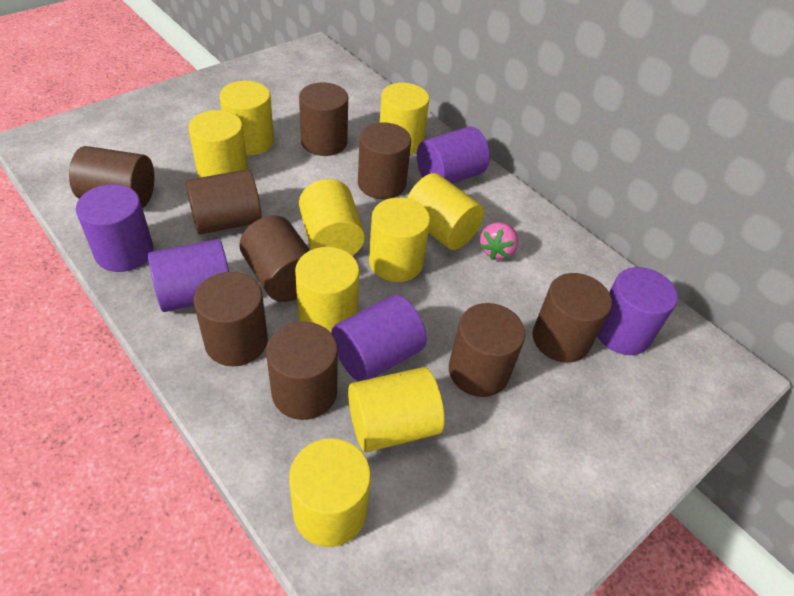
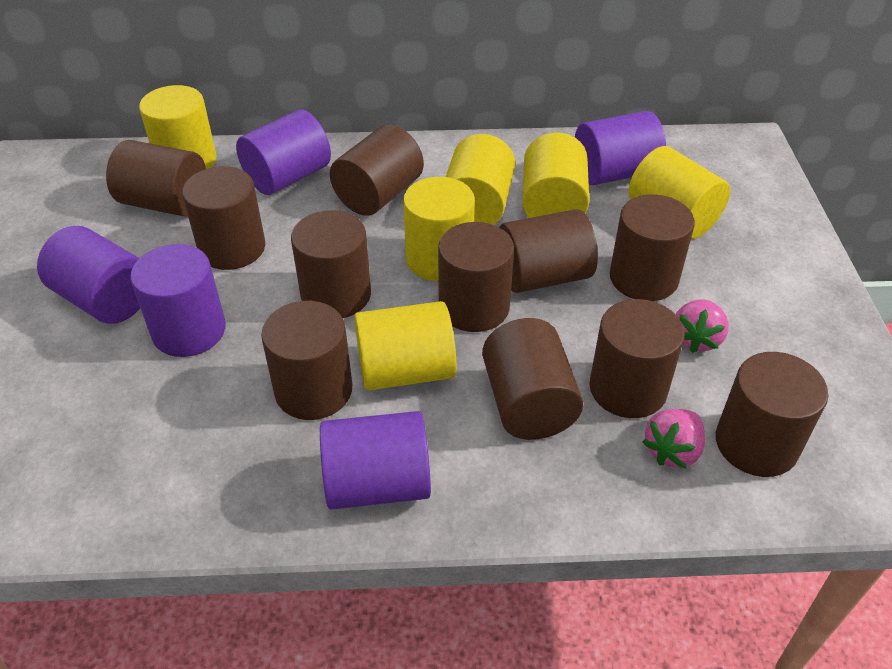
brown cylinder: 9 -> 11
pink strawberry: 1 -> 2
yellow cylinder: 9 -> 6

